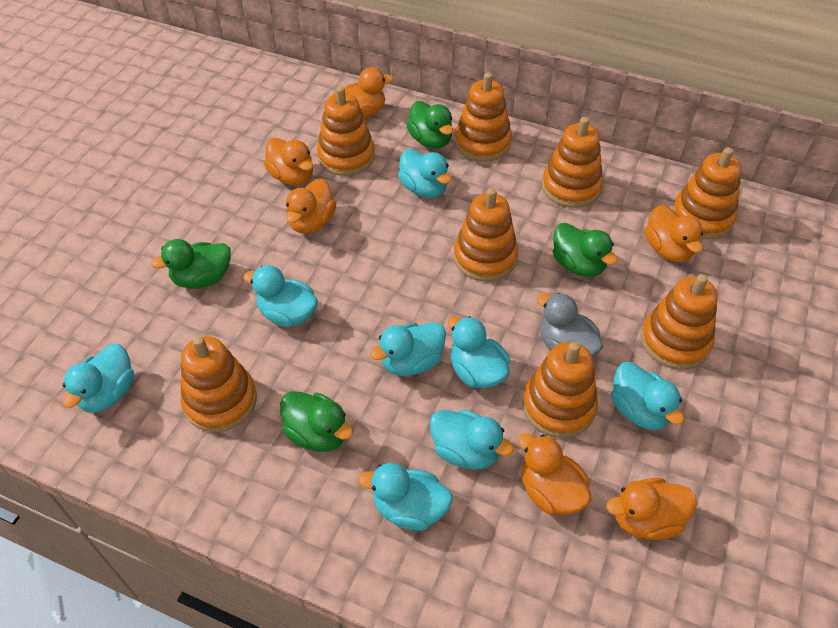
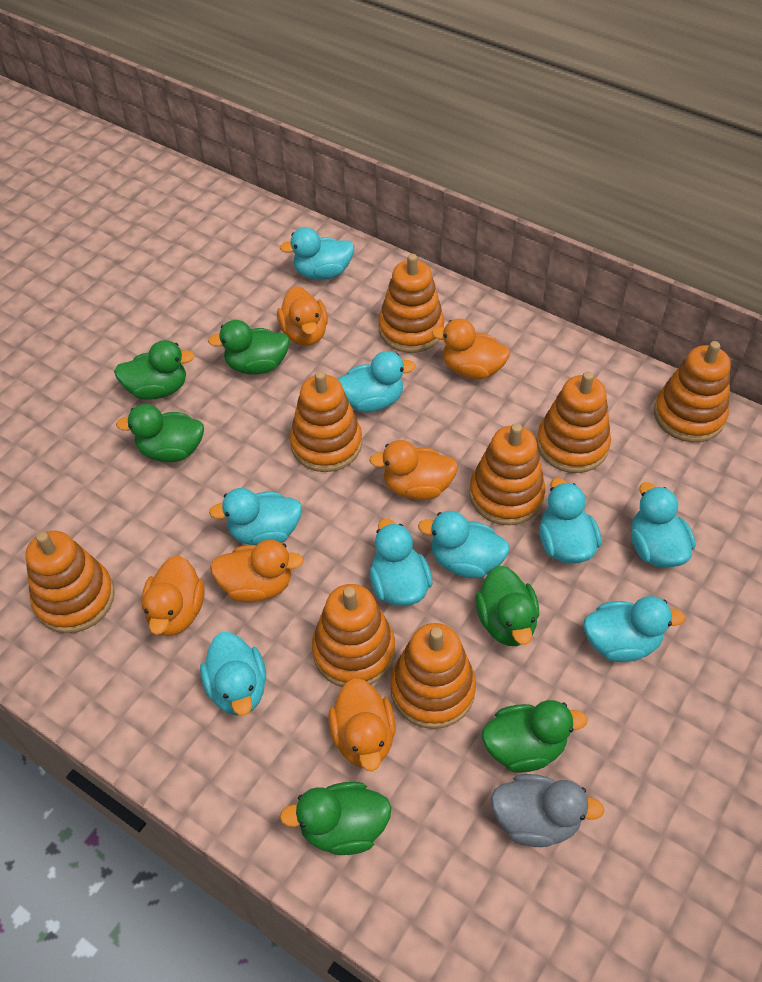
green duck: 4 -> 6
turquoise duck: 8 -> 9

